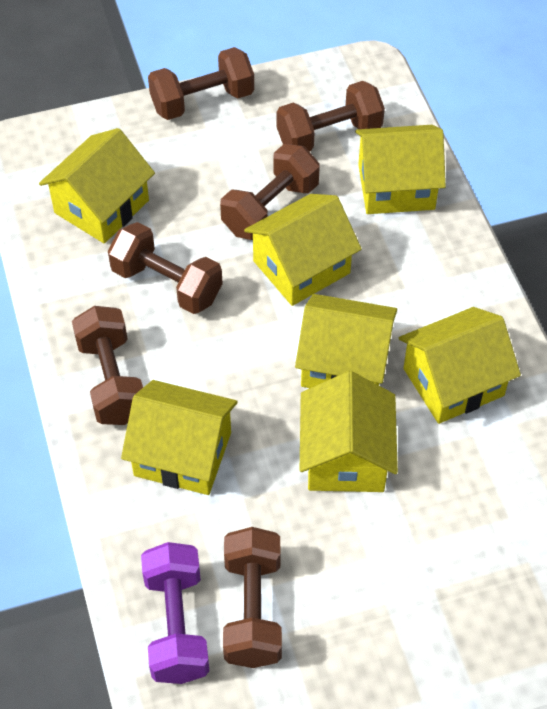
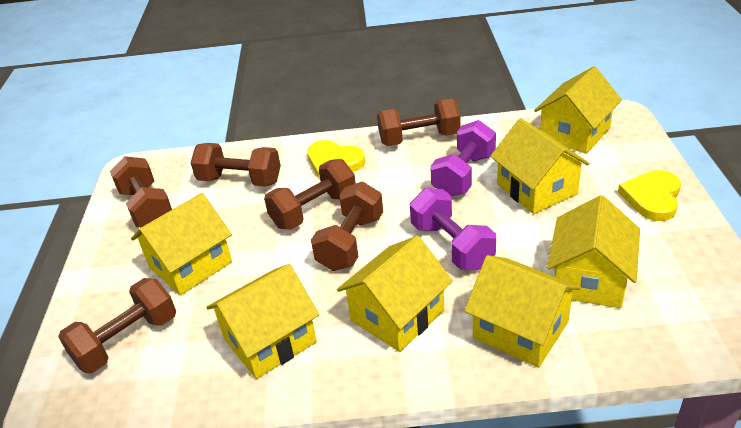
purple dumbbell: 1 -> 2
yellow heart: 0 -> 2

